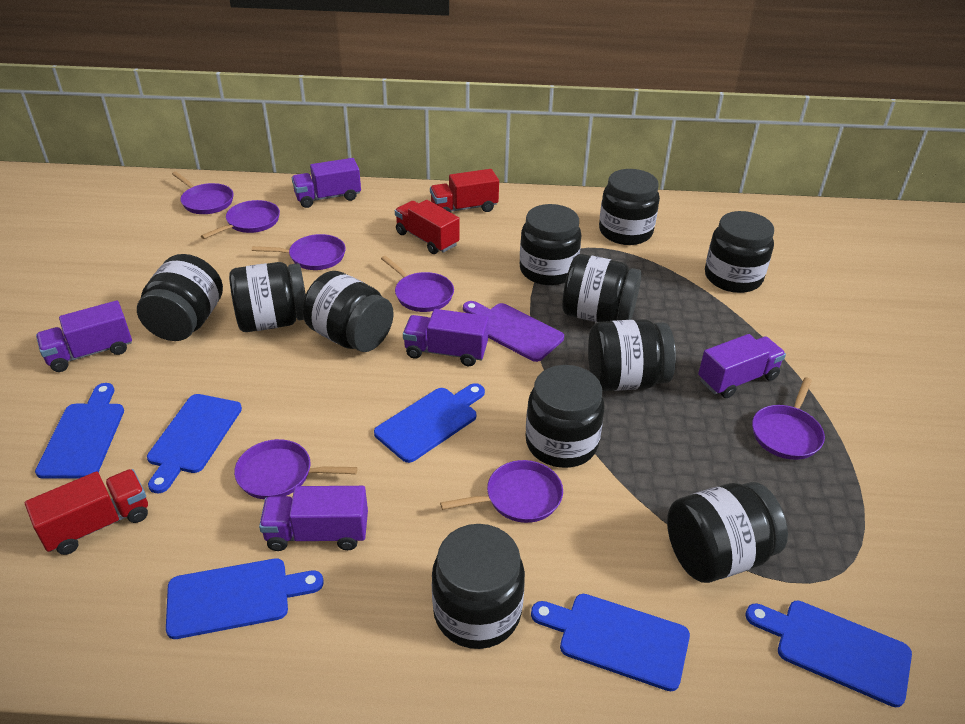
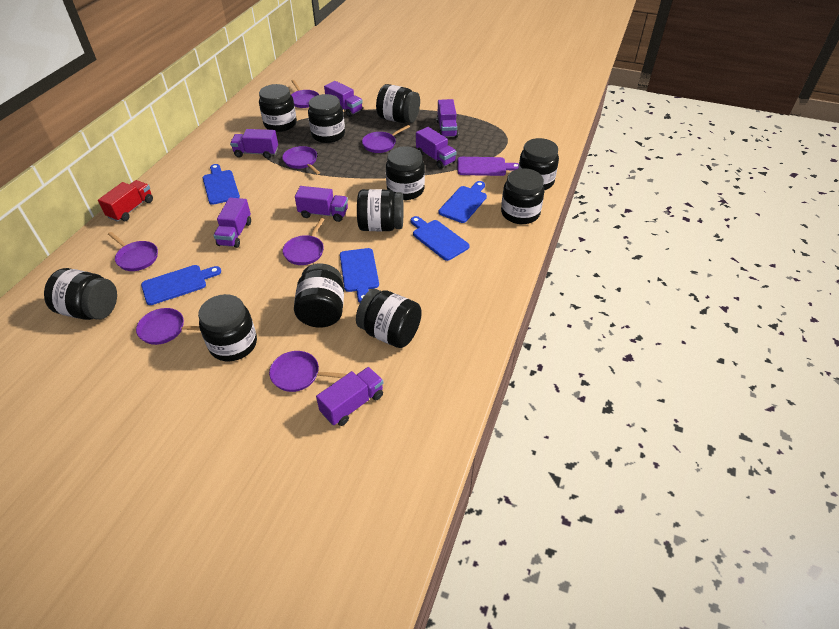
blue cutting board: 6 -> 5
purple truck: 5 -> 7
red truck: 3 -> 1

